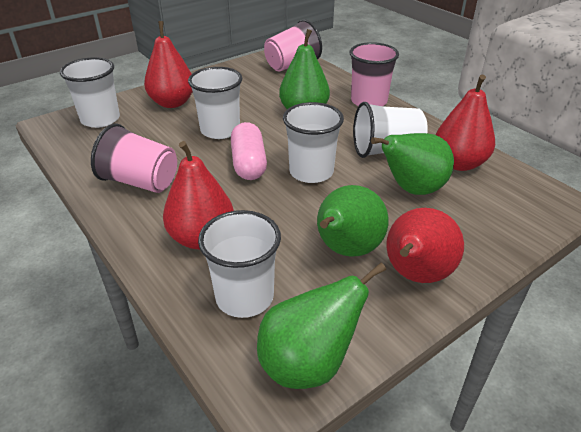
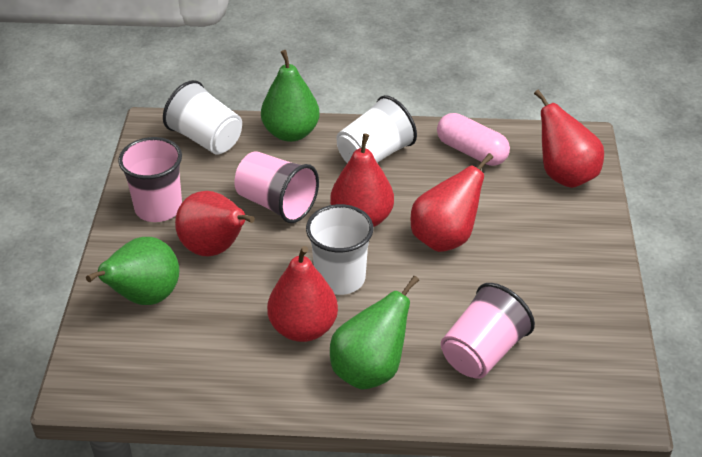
green pear: 4 -> 3
red pear: 4 -> 5
white cup: 5 -> 3

